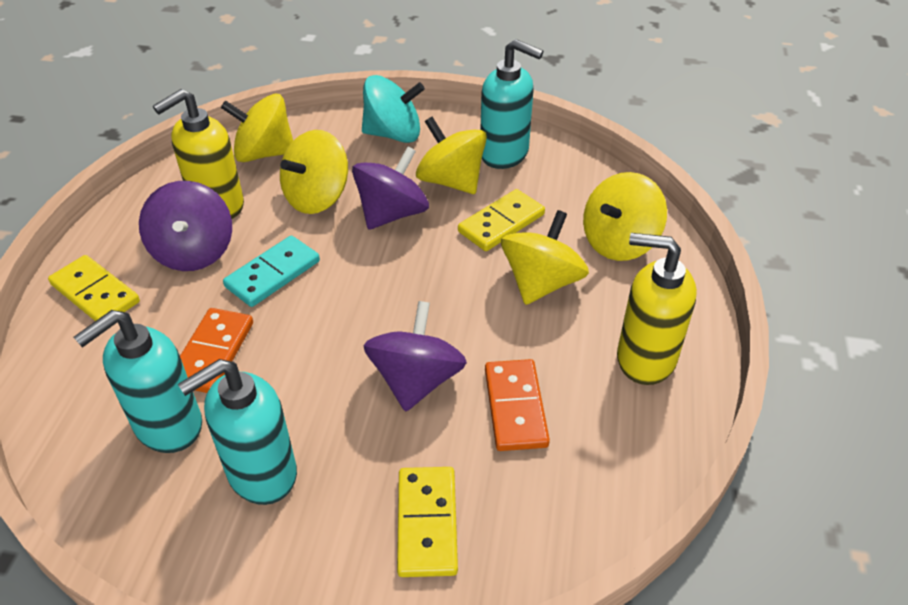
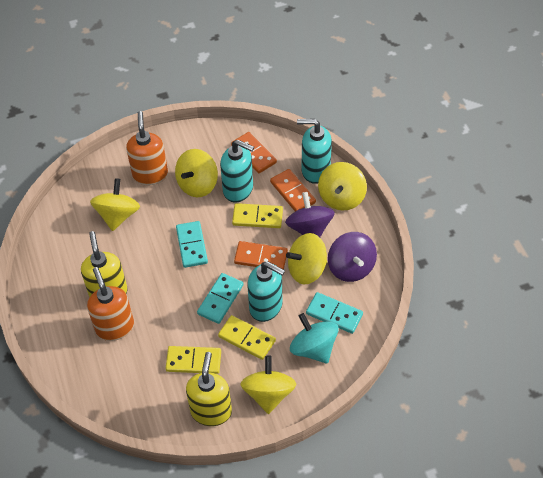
orange domino: 2 -> 3
orange soap dispenser: 0 -> 2
purple spinning top: 3 -> 2
turquoise domino: 1 -> 3

